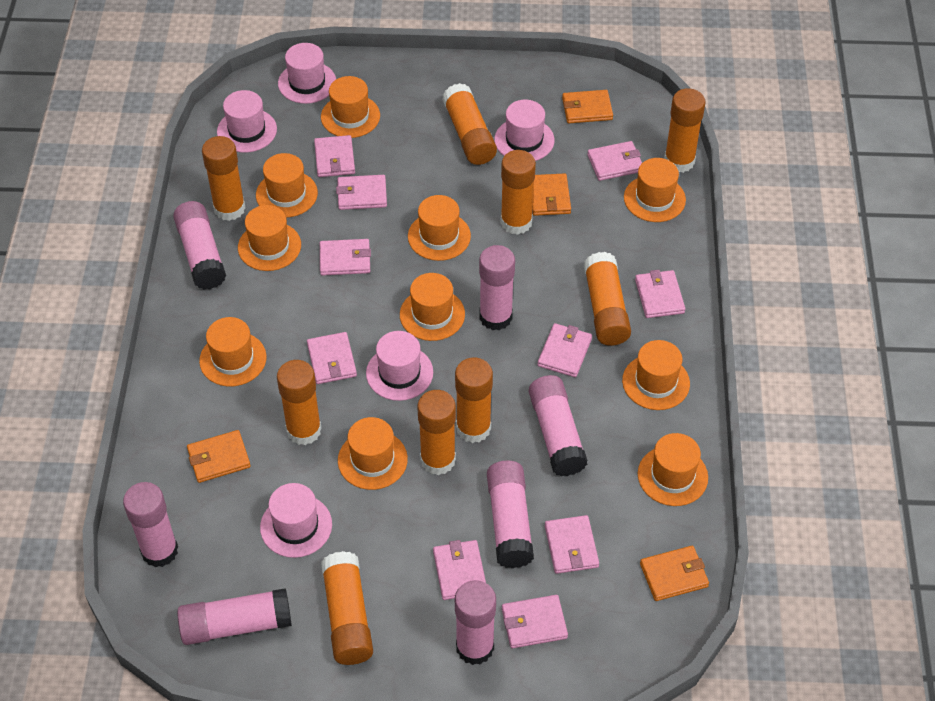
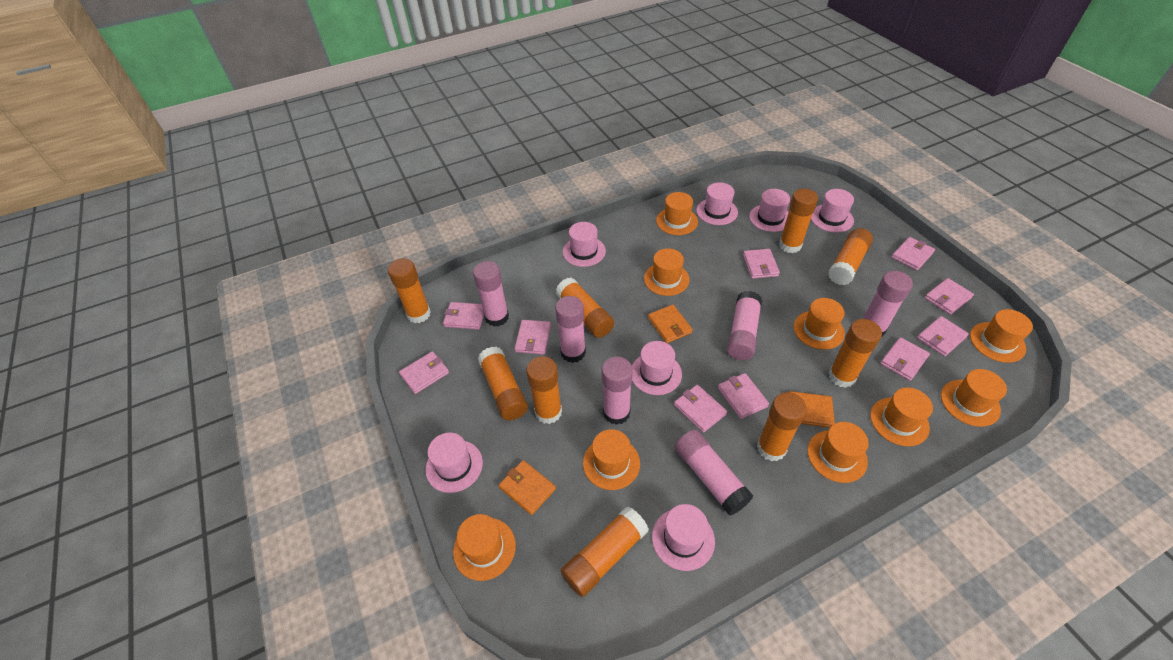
orange hat: 10 -> 9
orange wallet: 4 -> 3
pink glue stick: 7 -> 6
pink hat: 5 -> 7

